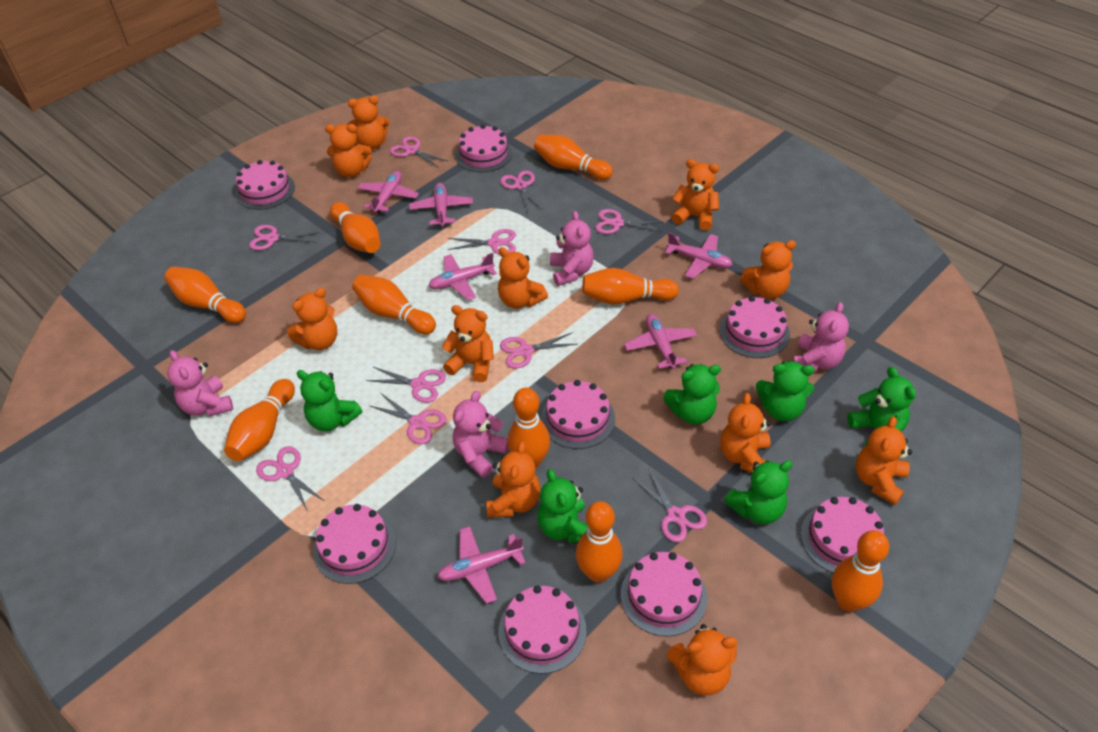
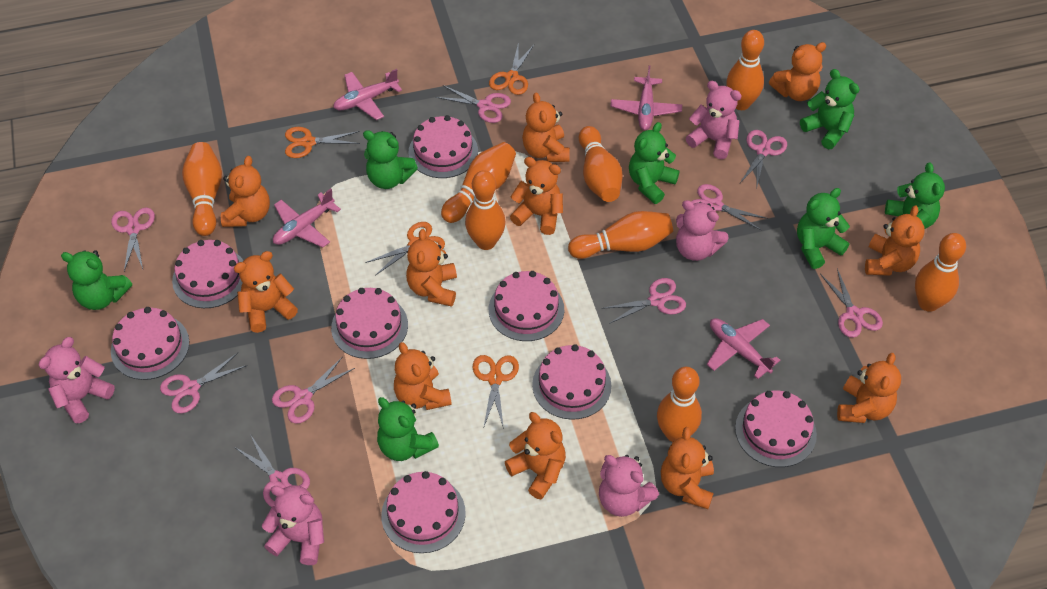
green teddy bear: 6 -> 7
orange bowling pin: 9 -> 8
orange scissors: 0 -> 4
pink plane: 6 -> 4
pink scissors: 10 -> 9
pink teddy bear: 4 -> 5

